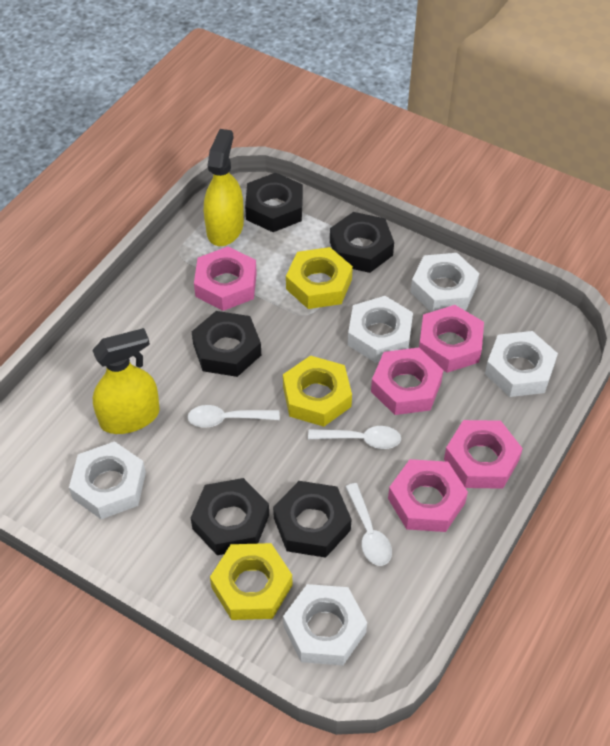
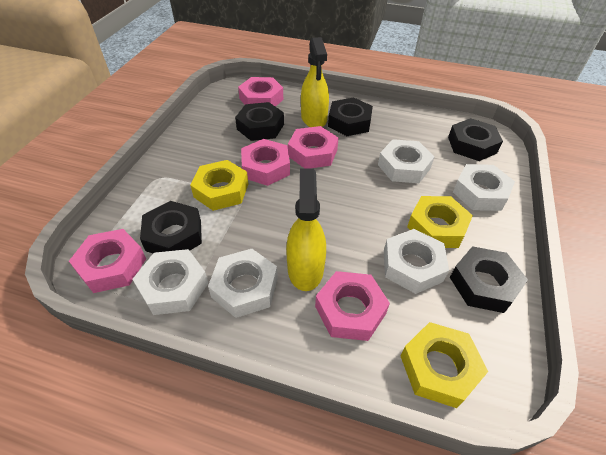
white spoon: 3 -> 0

